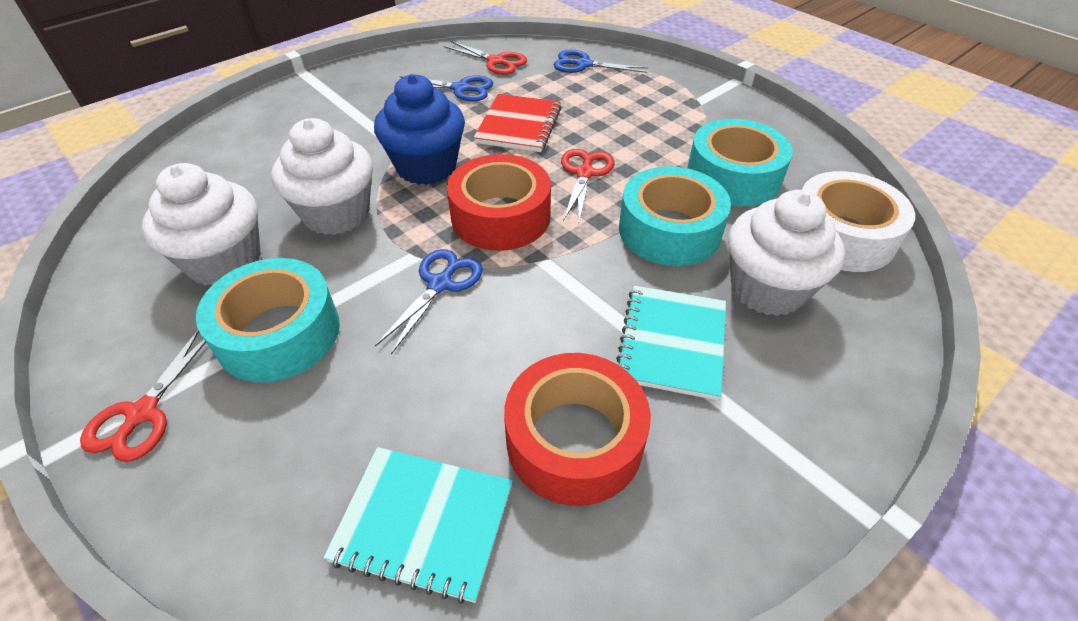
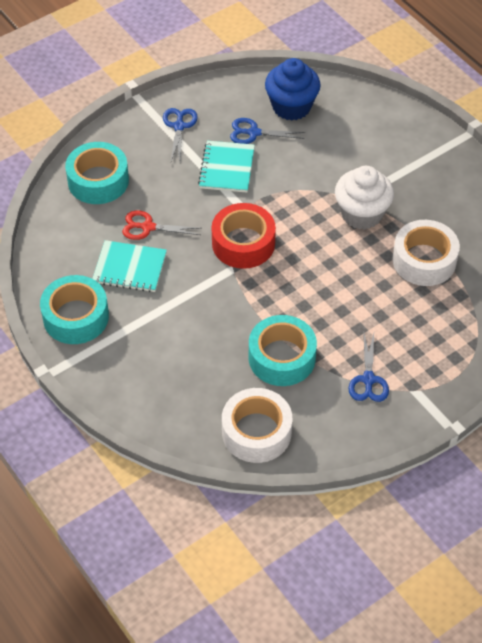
red notebook: 1 -> 0
red scissors: 3 -> 1
red tape: 2 -> 1
white cupcake: 3 -> 1
white tape: 1 -> 2

